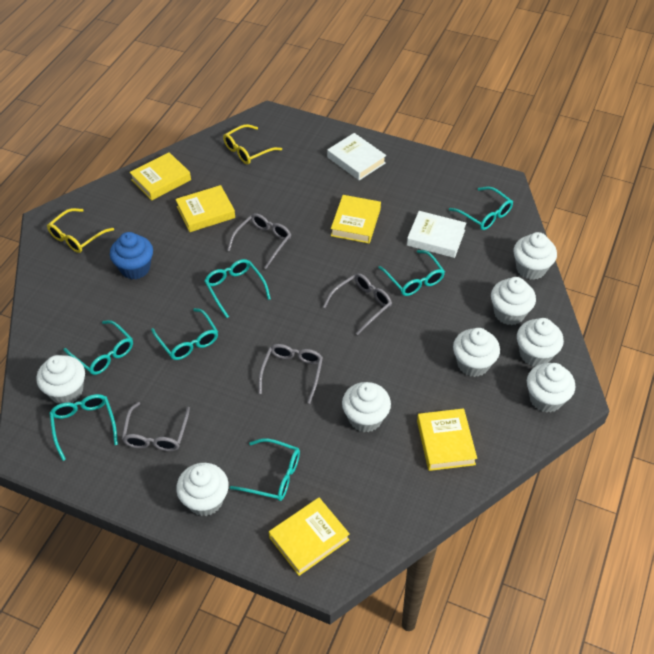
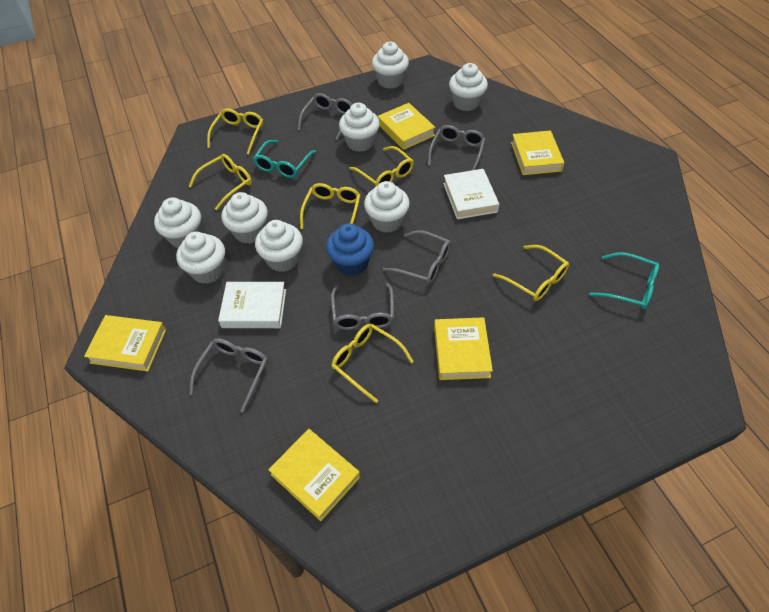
grey glasses: 4 -> 5
turquoise glasses: 7 -> 2
yellow glasses: 2 -> 6

